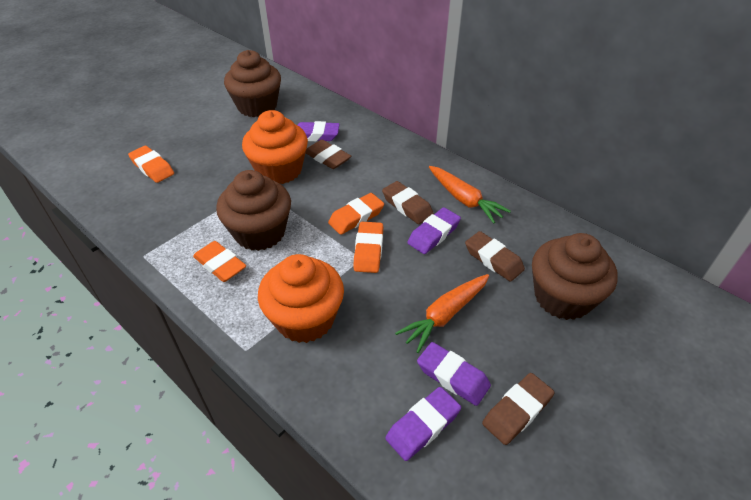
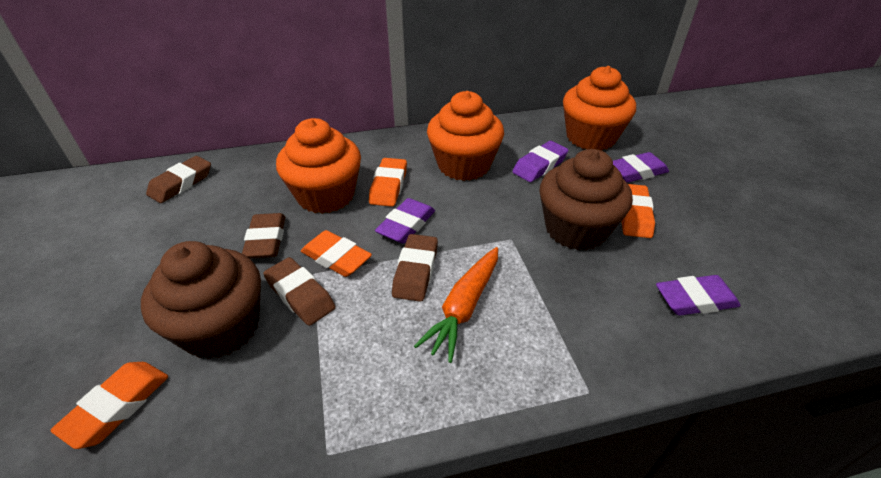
brown cupcake: 3 -> 2
orange carrot: 2 -> 1
orange cupcake: 2 -> 3

